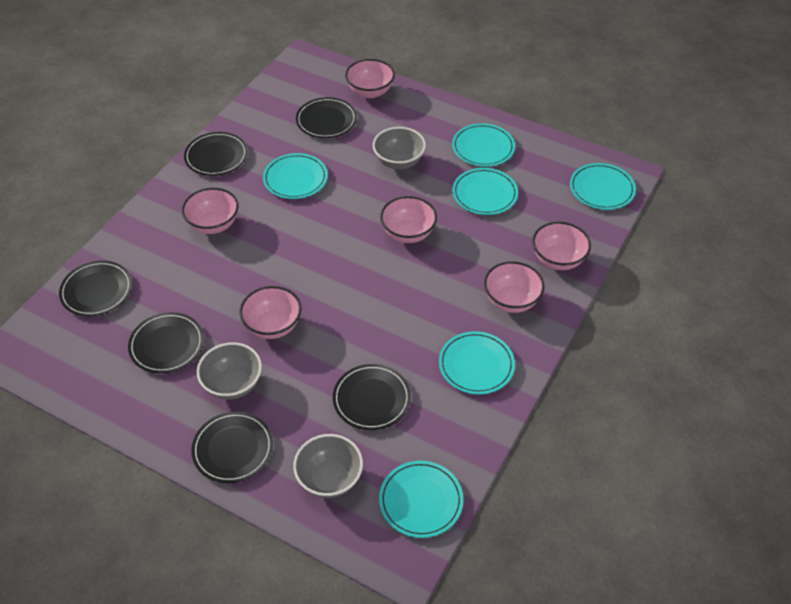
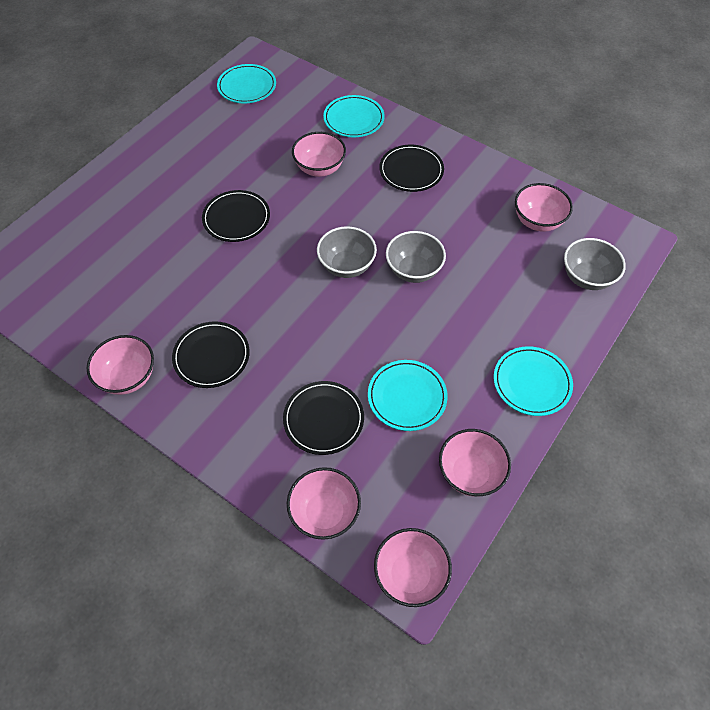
black plate: 6 -> 4
turquoise plate: 6 -> 4

